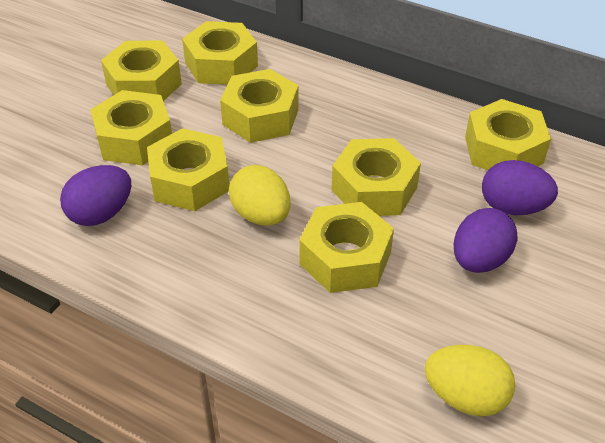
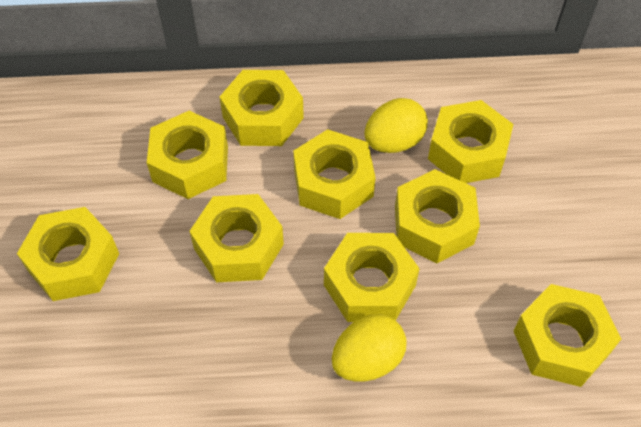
purple egg: 3 -> 0
yellow nut: 8 -> 9

